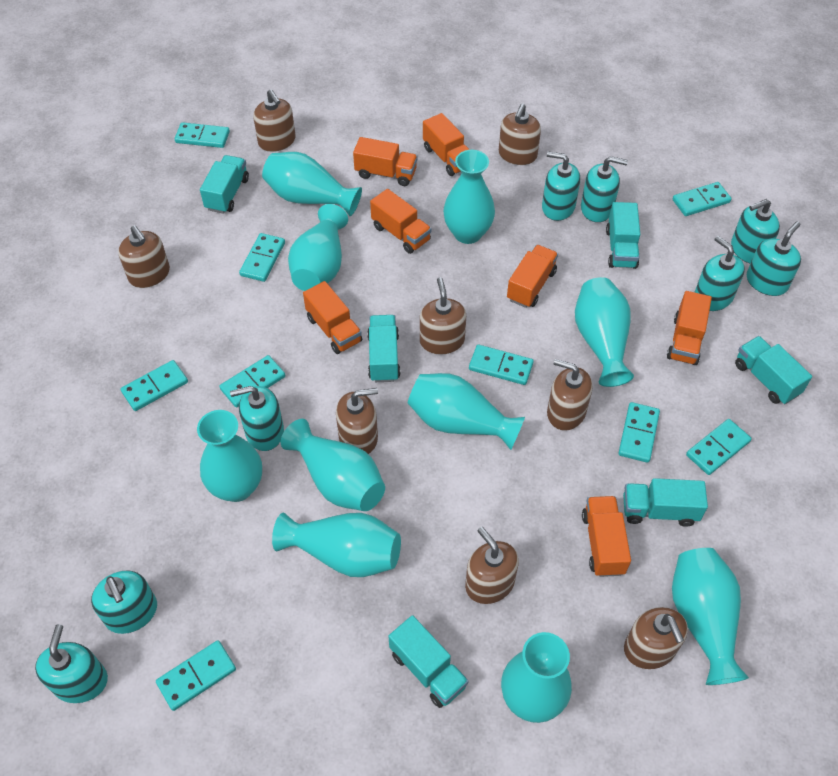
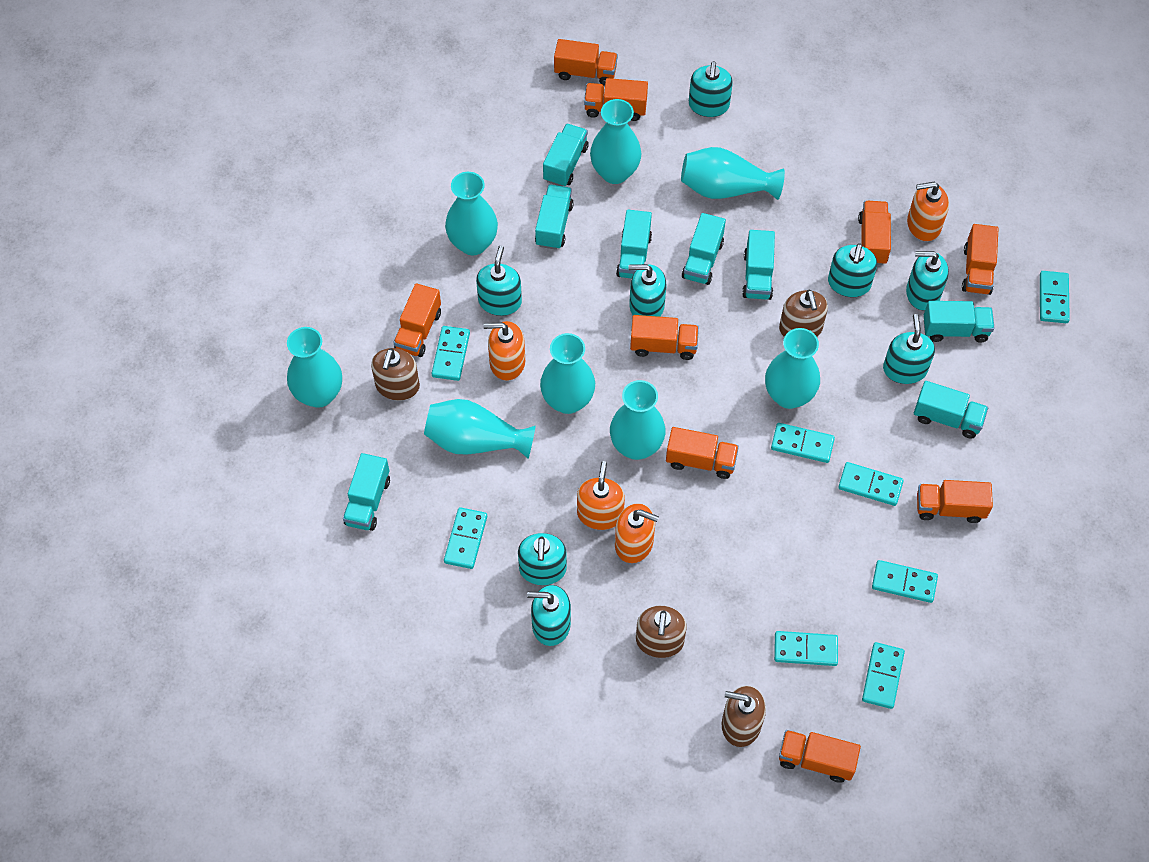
brown soap dispenser: 8 -> 4
orange soap dispenser: 0 -> 4
orange truck: 7 -> 9
turquoise domino: 9 -> 8
turquoise truck: 6 -> 8
turquoise vase: 10 -> 8

